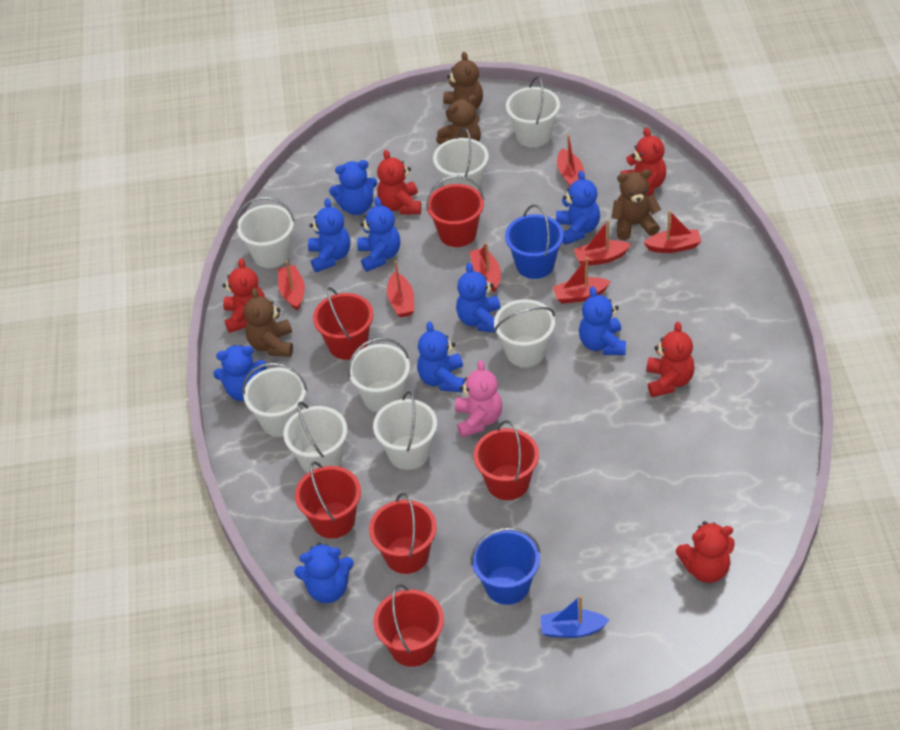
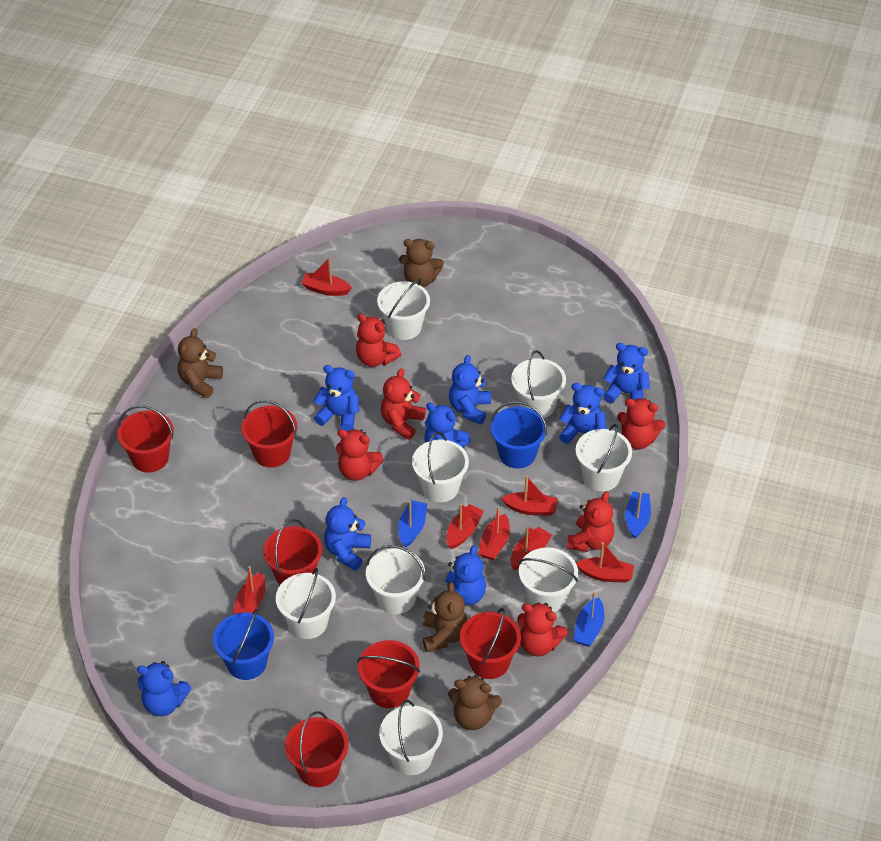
blue boat: 1 -> 3
blue teddy bear: 9 -> 8
pink teddy bear: 1 -> 0
red teddy bear: 5 -> 6

